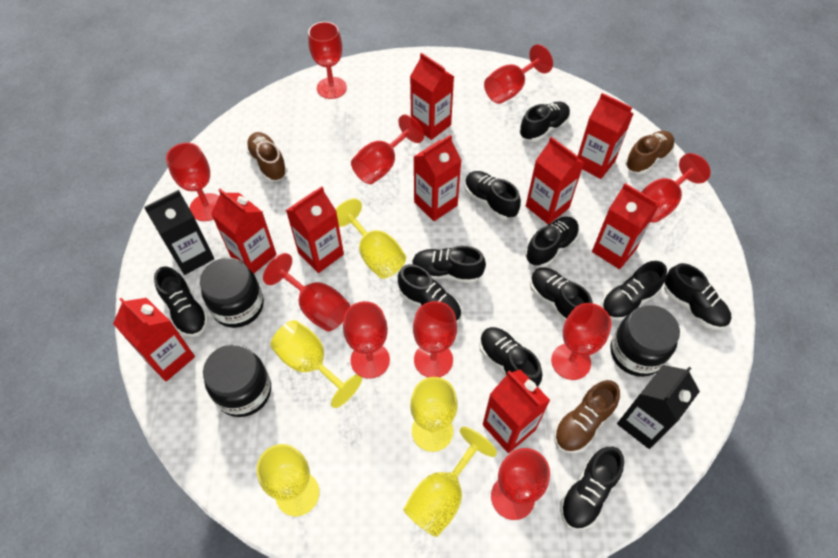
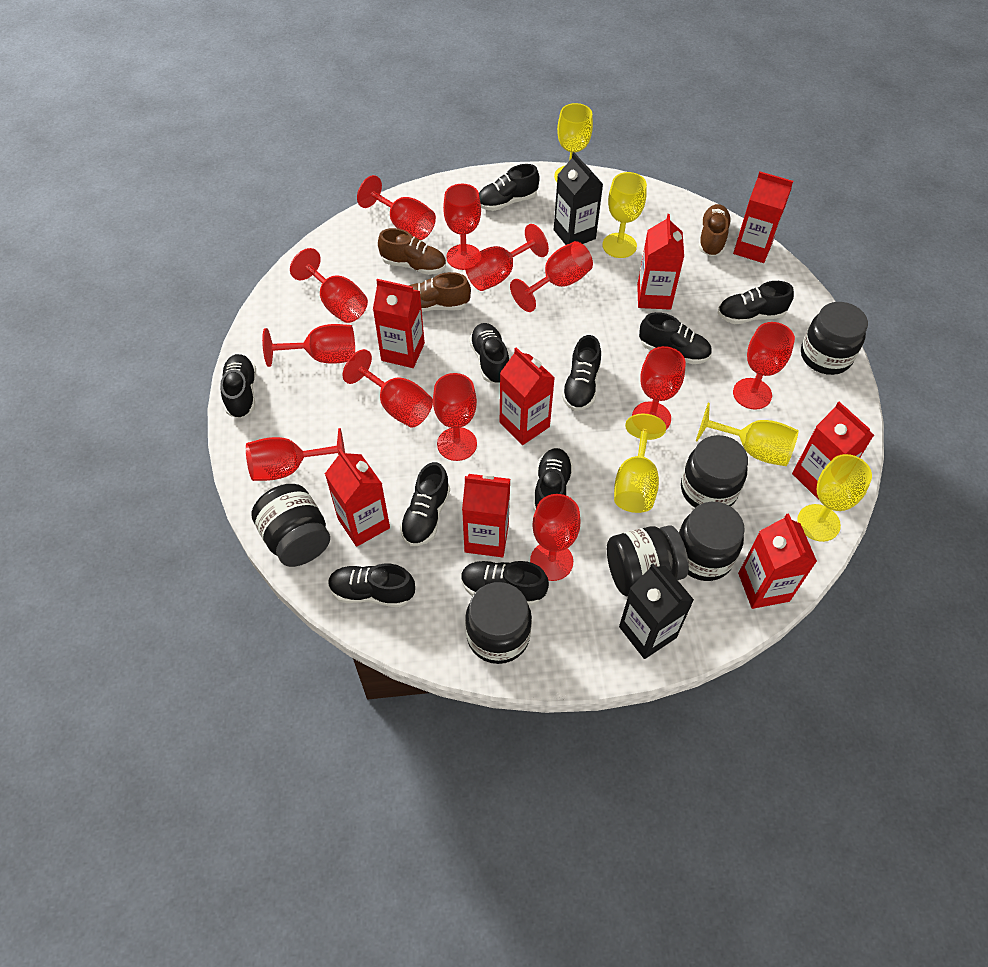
black jar: 3 -> 6
black shoe: 11 -> 10
red carton: 9 -> 8
red goblet: 10 -> 12

